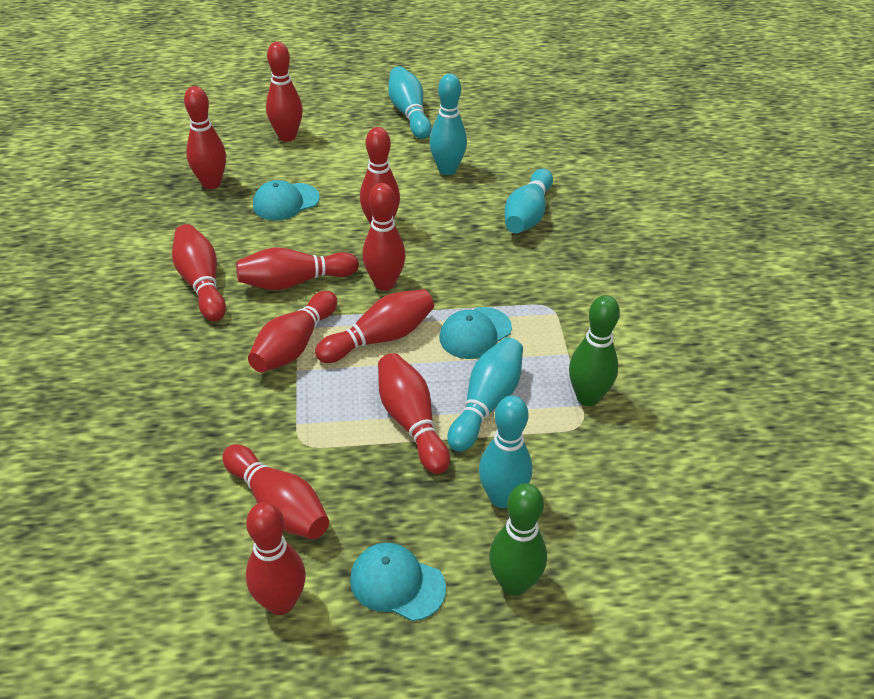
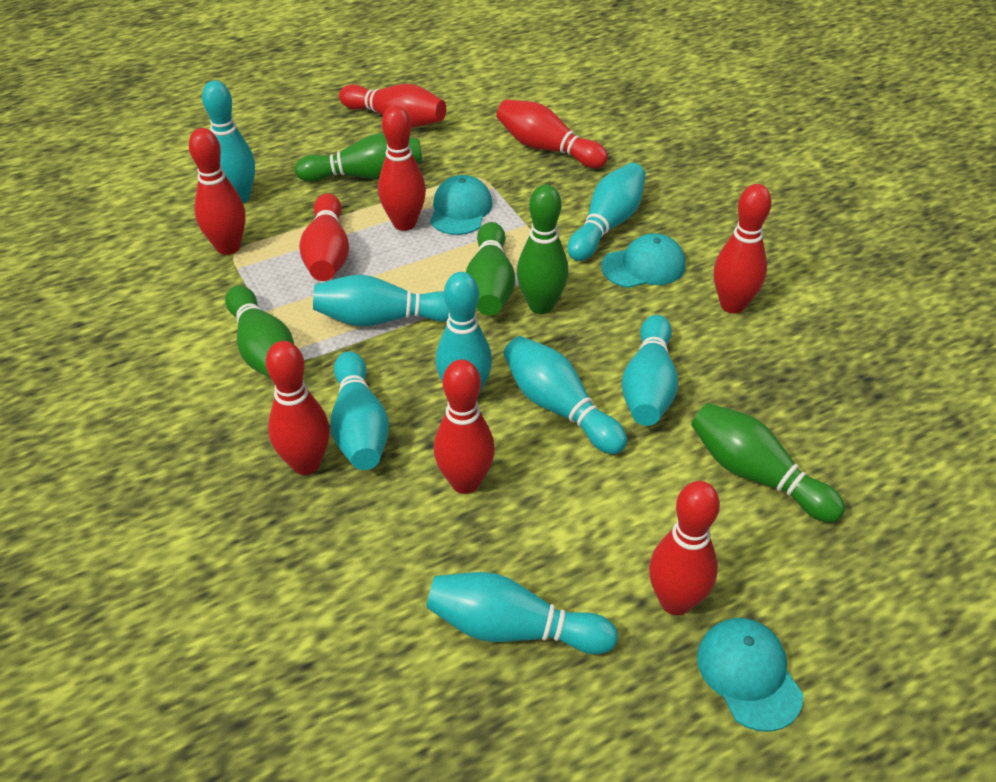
green bowling pin: 2 -> 5
red bowling pin: 11 -> 9
turquoise bowling pin: 5 -> 8

